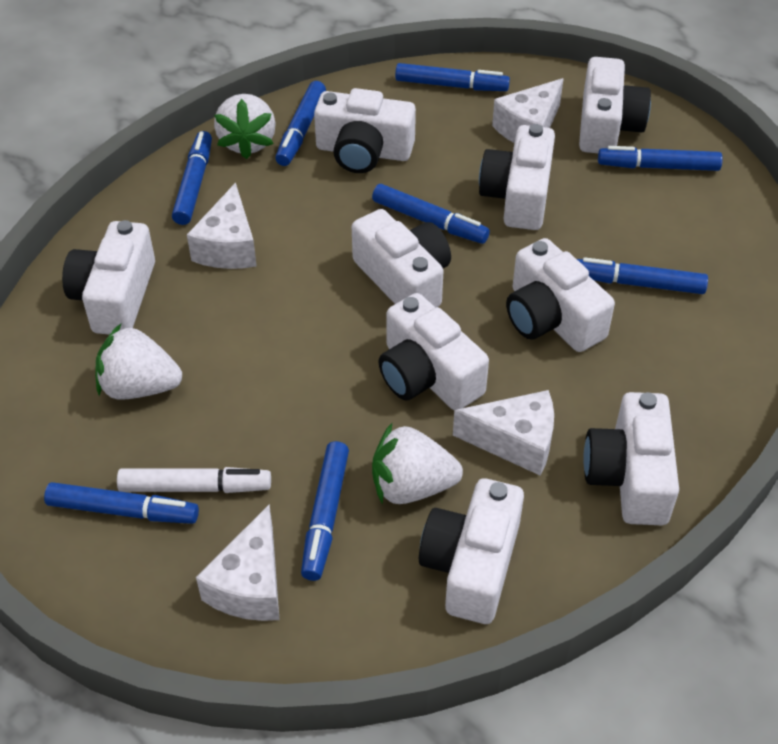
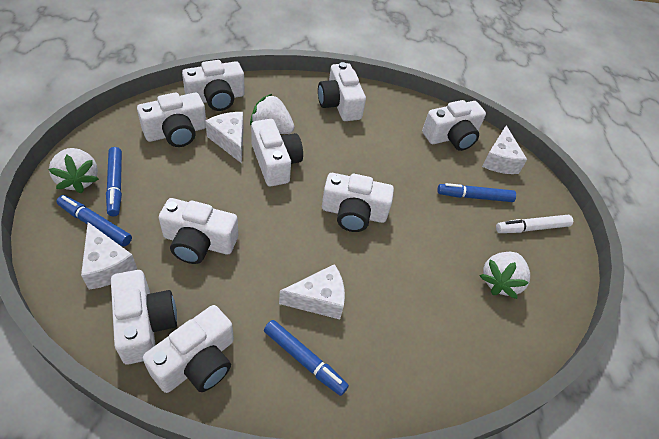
blue marker: 8 -> 4

